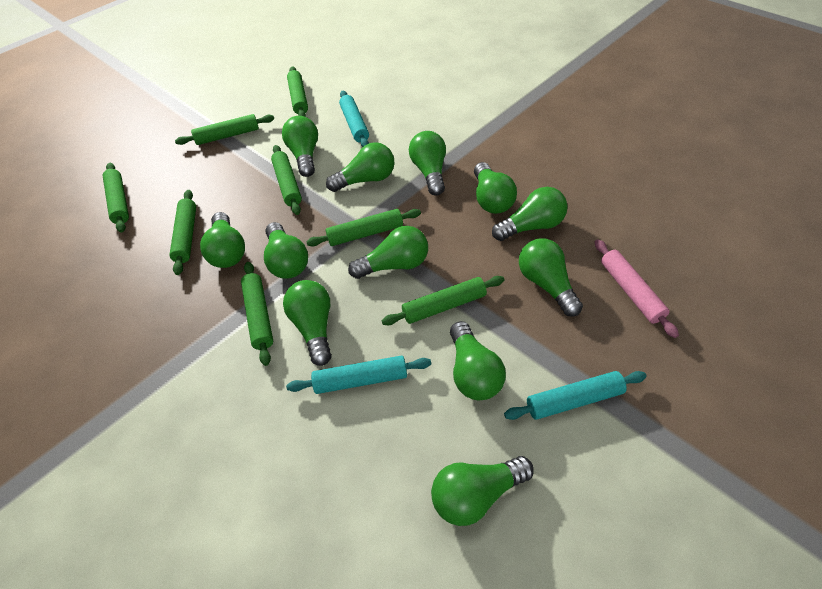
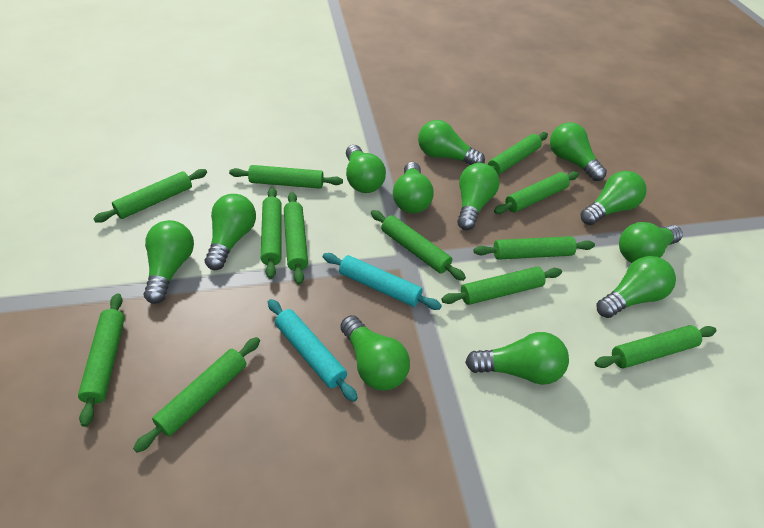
green rolling pin: 8 -> 12
pink rolling pin: 1 -> 0
turquoise rolling pin: 3 -> 2

